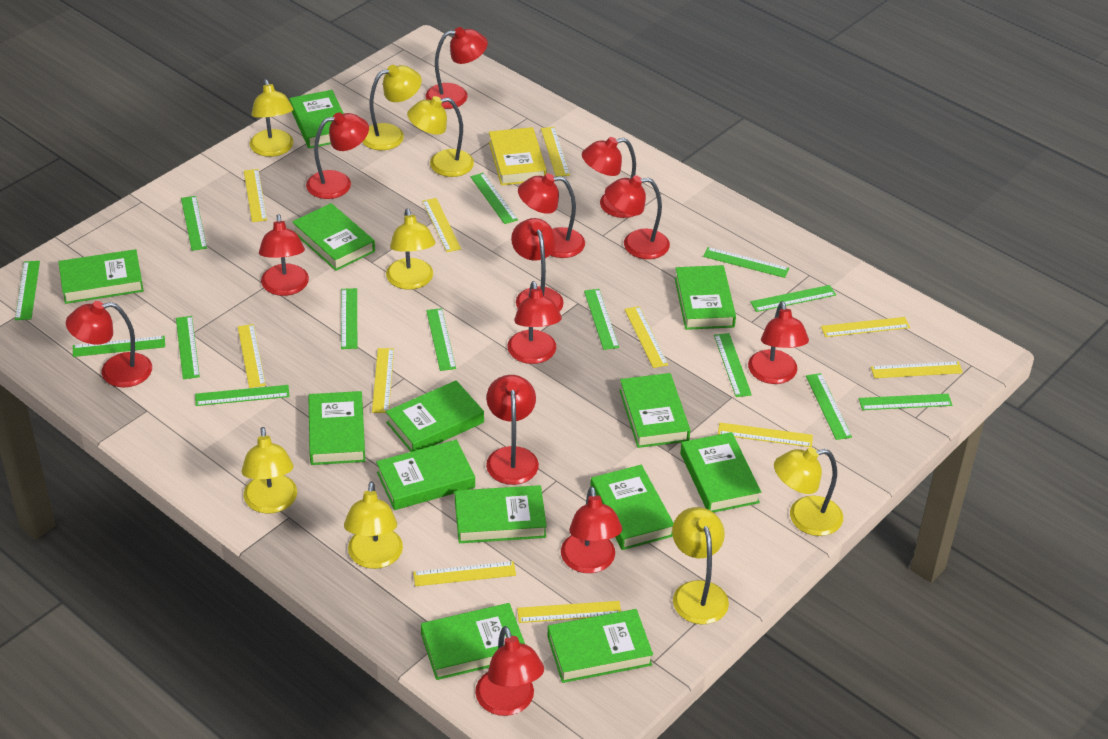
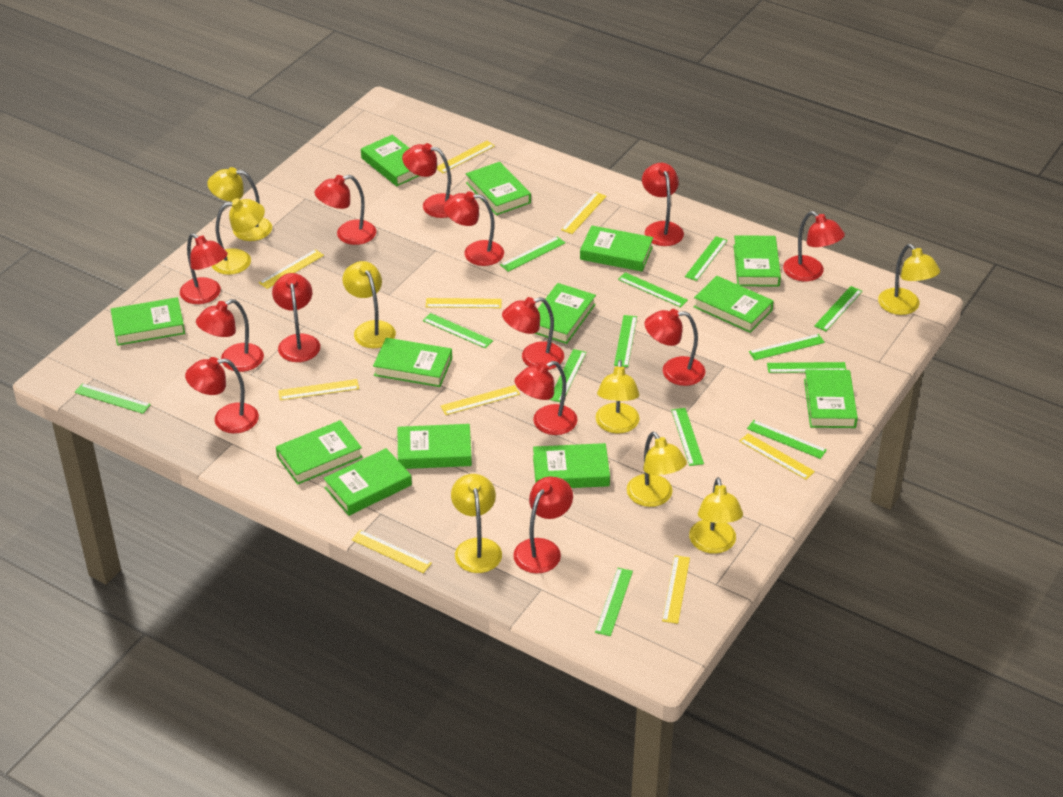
green ruler: 14 -> 13
yellow book: 1 -> 0
yellow ruler: 11 -> 9

